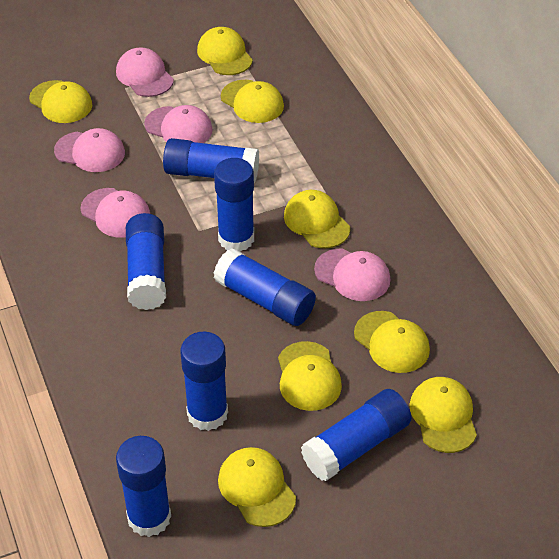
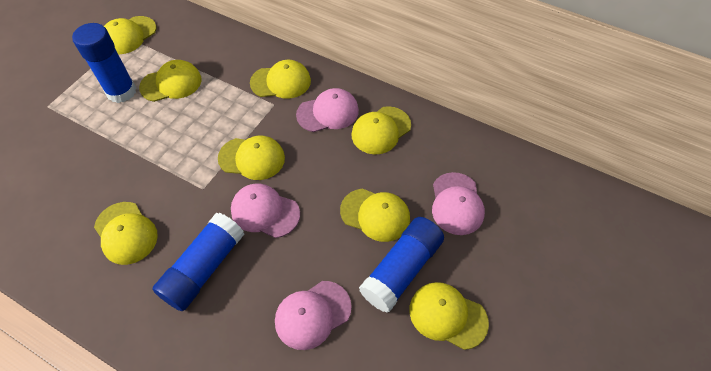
blue glue stick: 7 -> 3
pink cap: 5 -> 4

